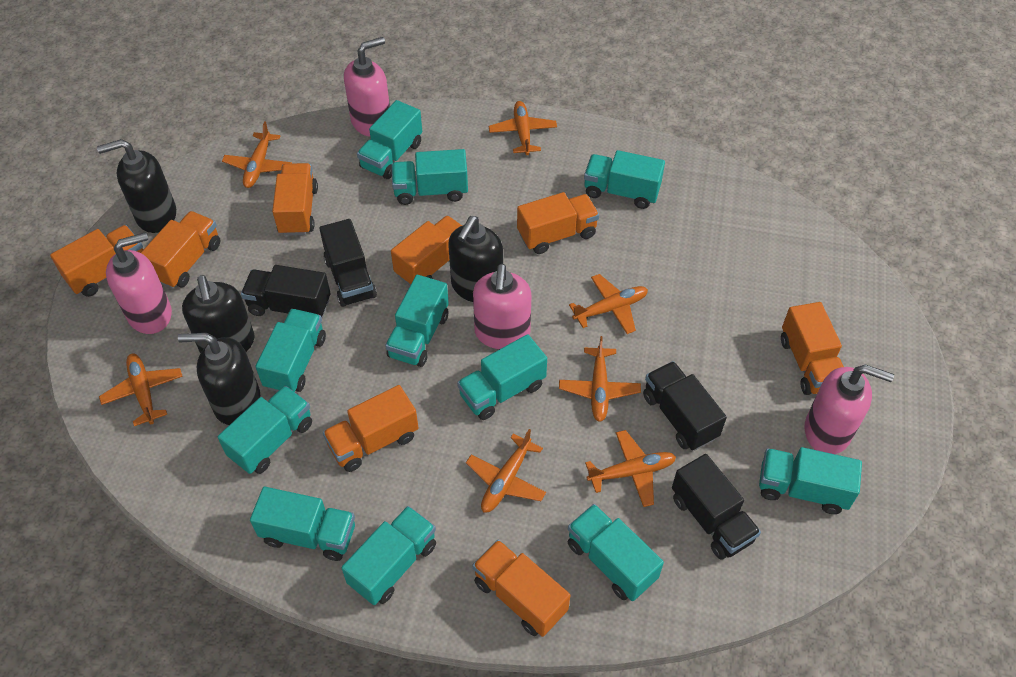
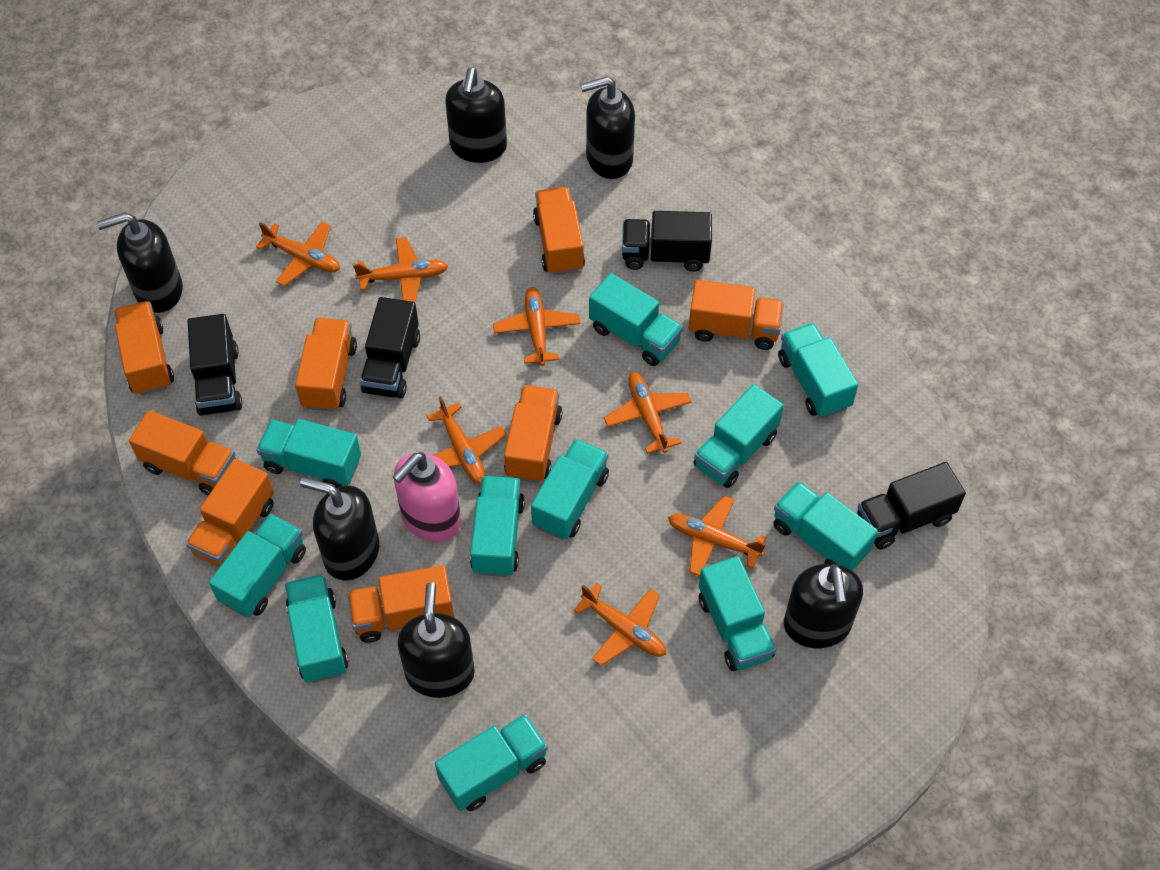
black soap dispenser: 4 -> 6
pink soap dispenser: 4 -> 1

